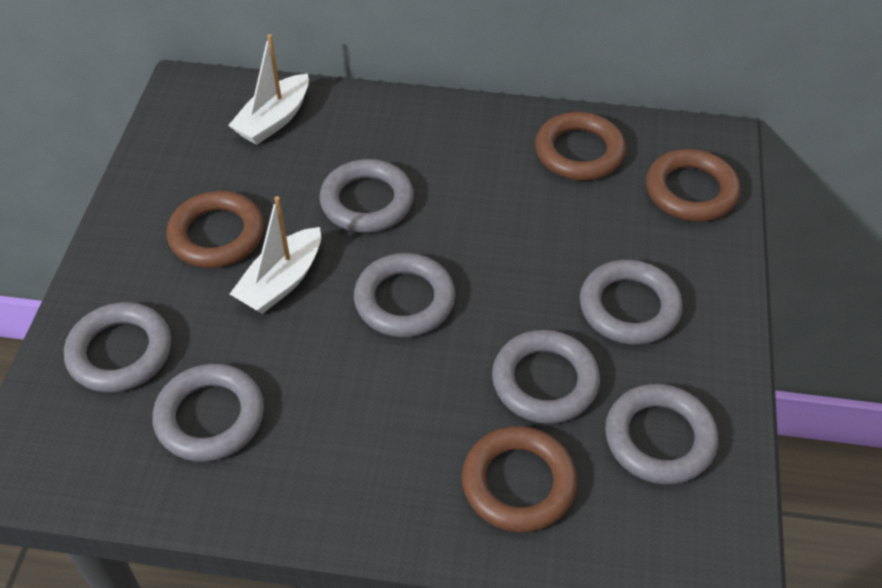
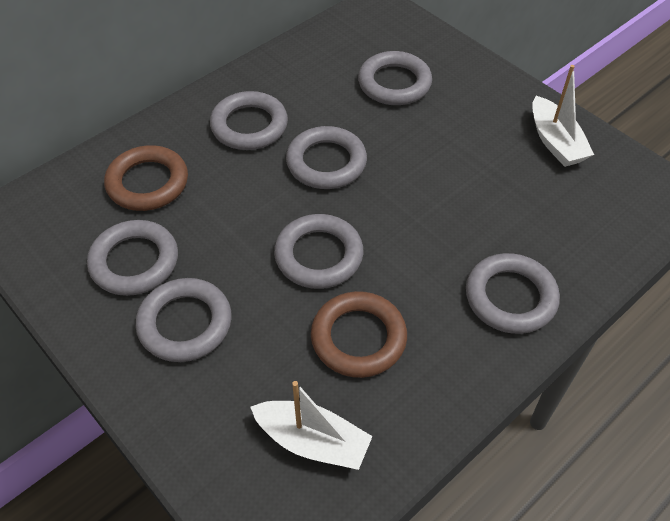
brown ring: 4 -> 2

